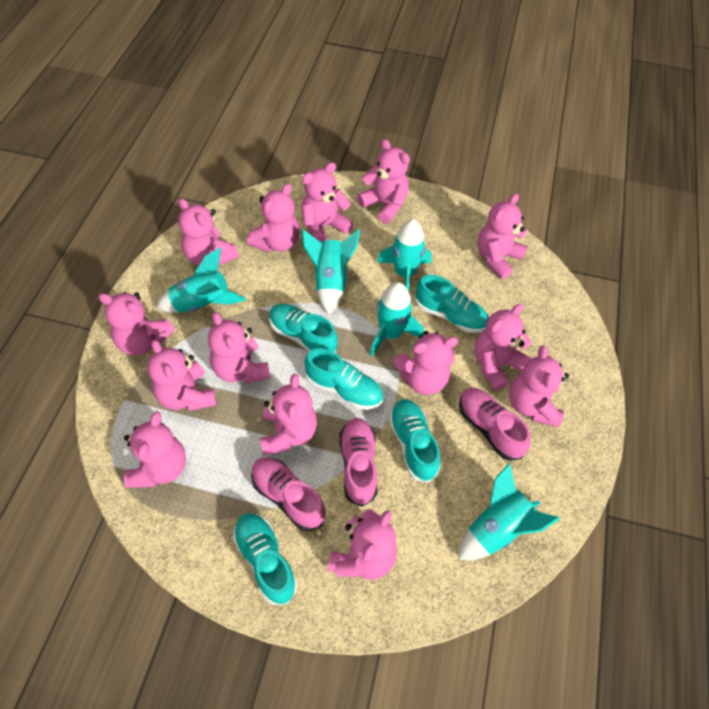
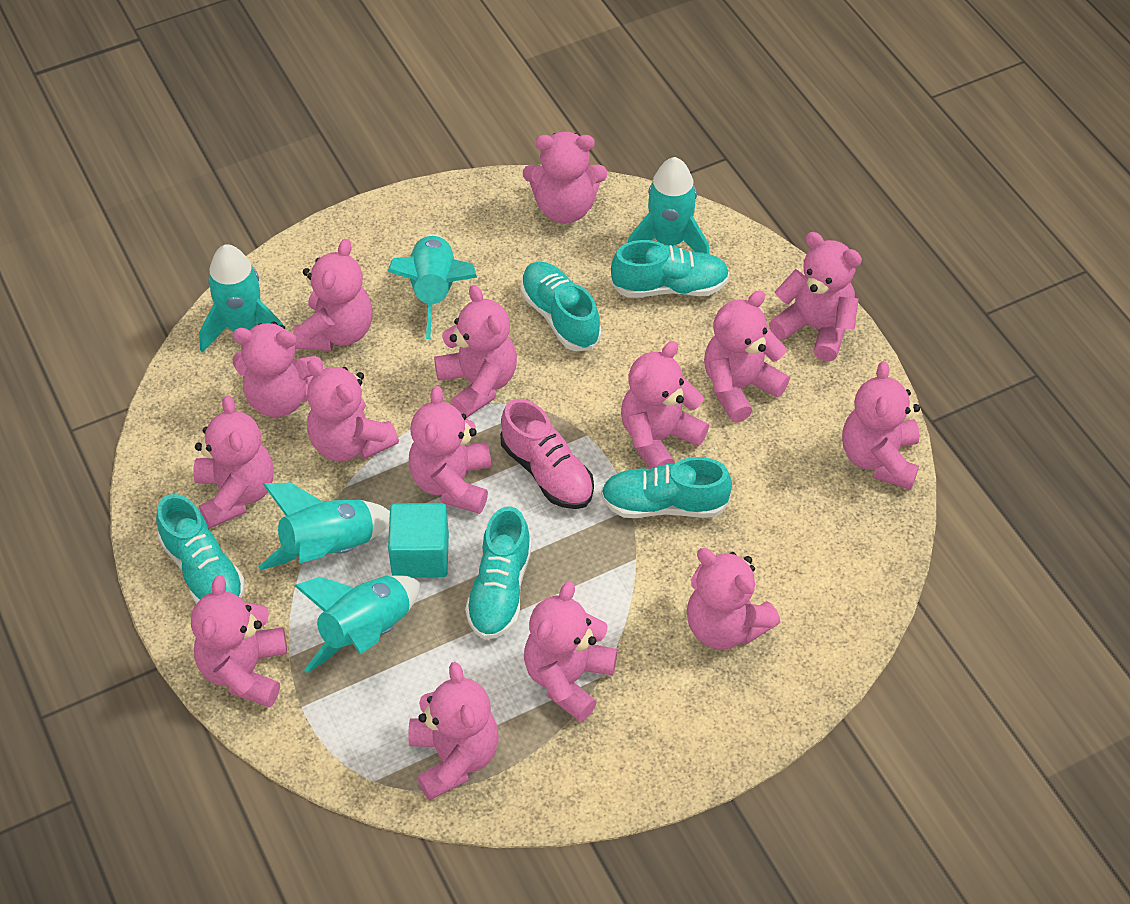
pink shoe: 3 -> 1
pink teddy bear: 14 -> 15
turquoise cube: 0 -> 1

